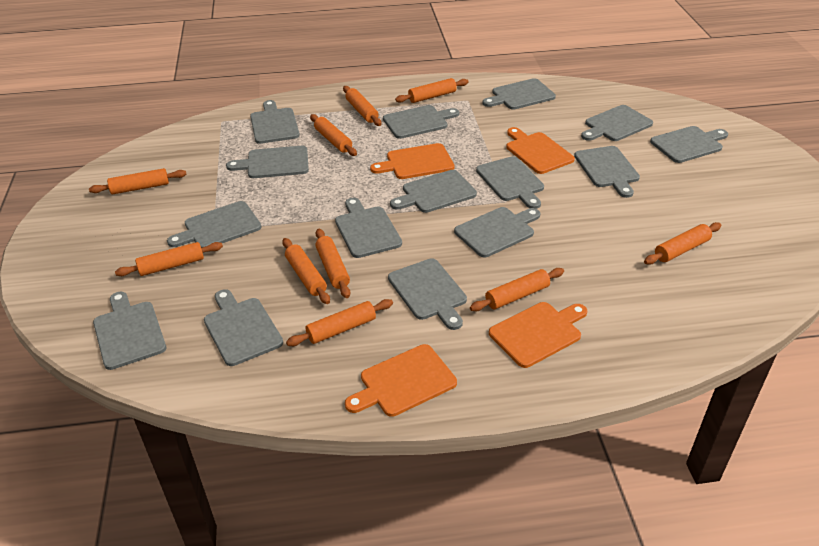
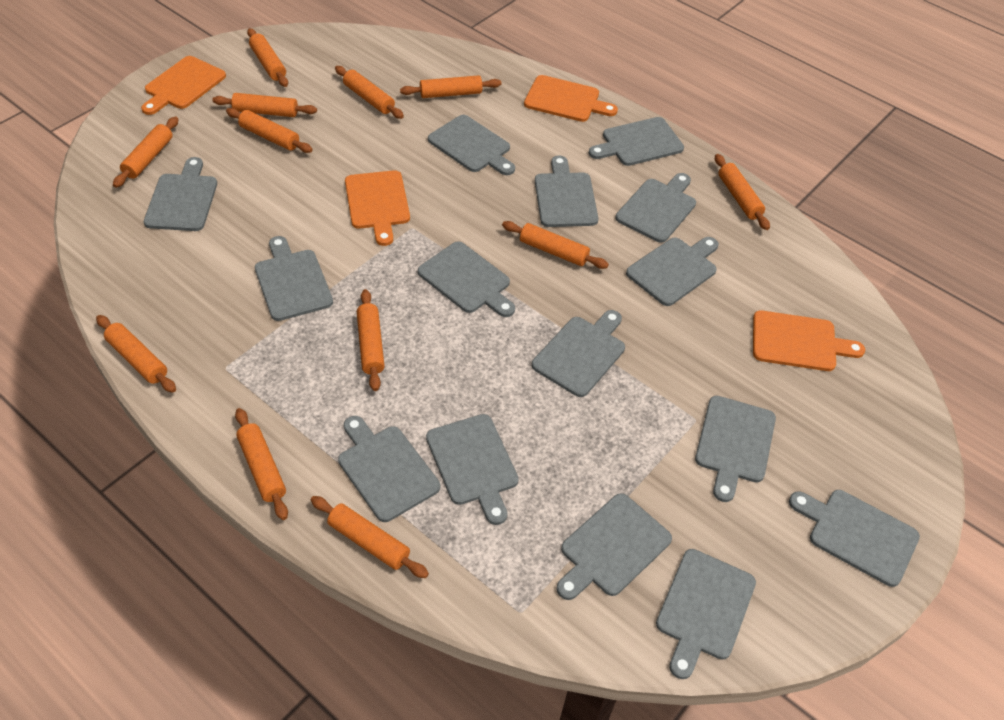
orange rolling pin: 10 -> 12

